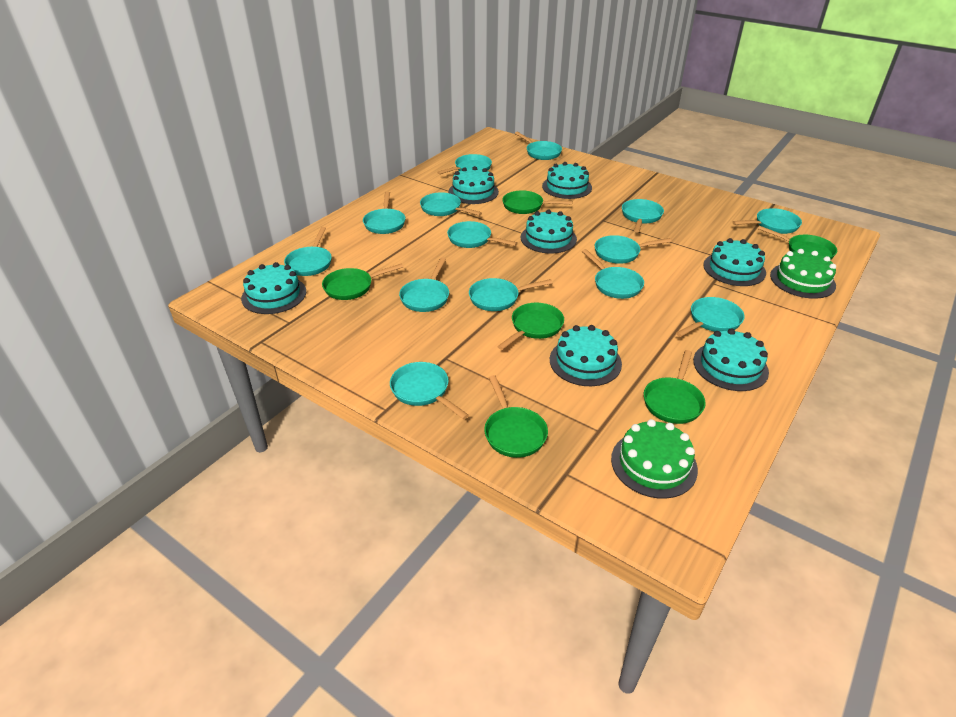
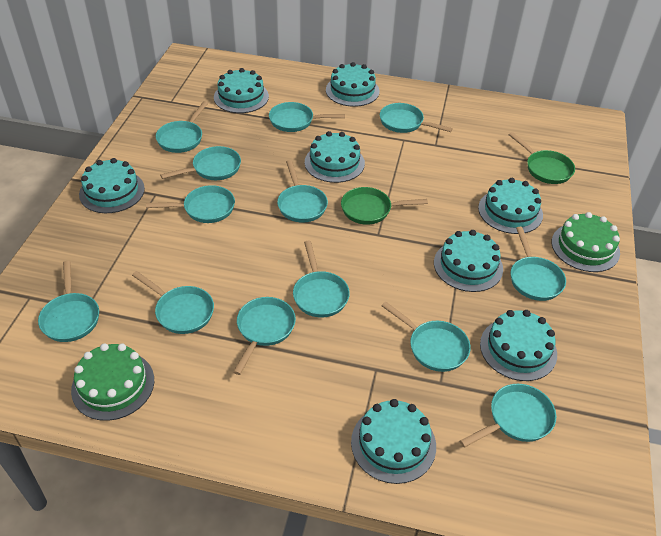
green pan: 6 -> 2
turquoise cake: 7 -> 8
turquoise pan: 14 -> 13

